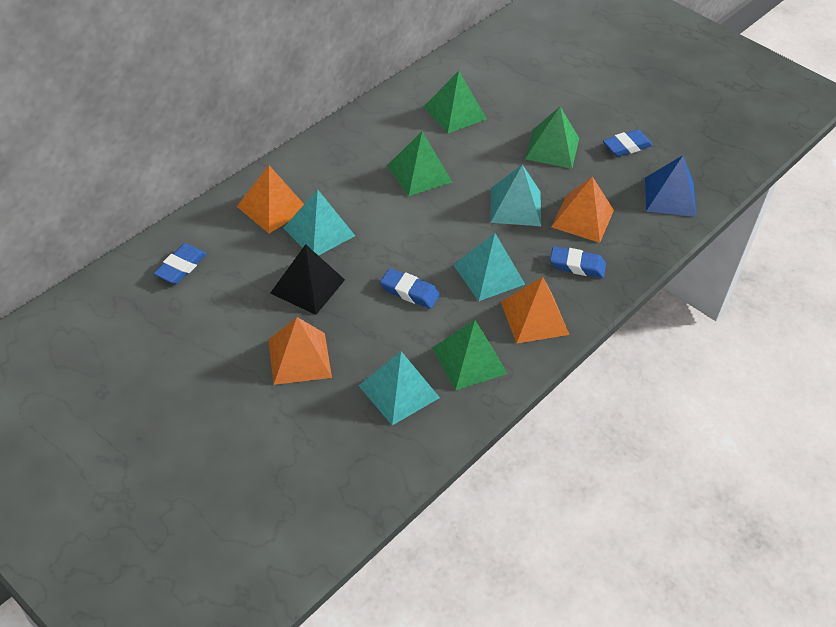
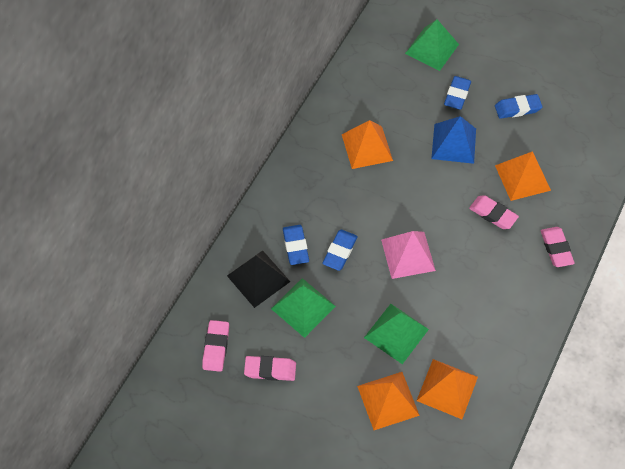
green pyramid: 4 -> 3
pink eraser: 0 -> 4
pink pyramid: 0 -> 1
turquoise pyramid: 4 -> 0

